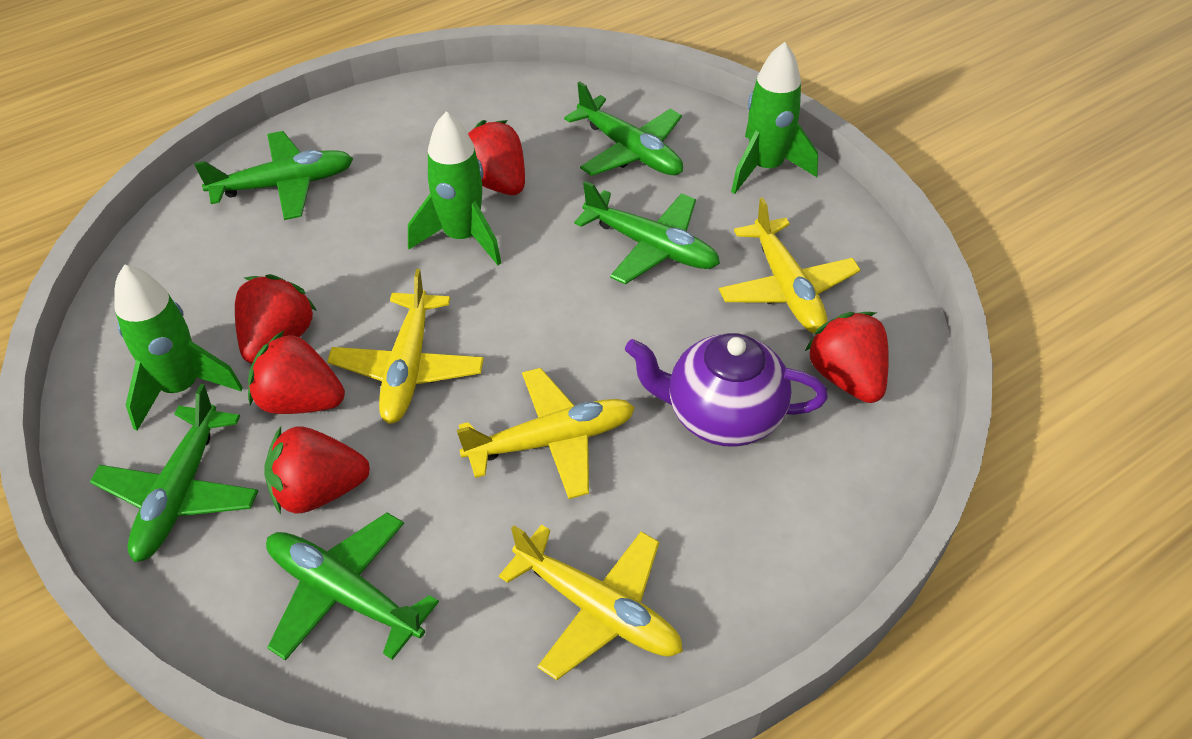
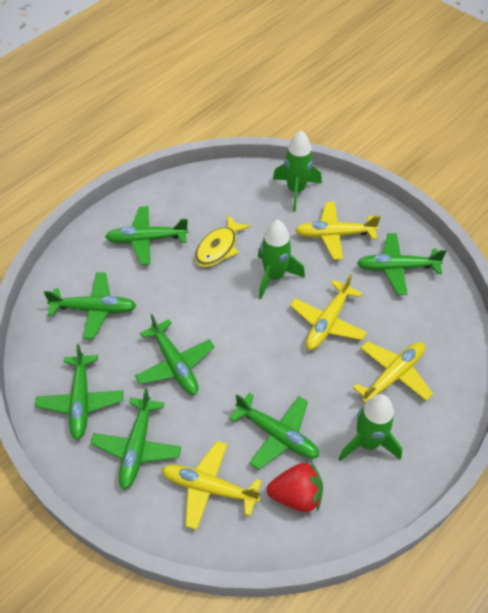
green plane: 5 -> 7
purple teapot: 1 -> 0
red strawberry: 5 -> 1
yellow fish: 0 -> 1

